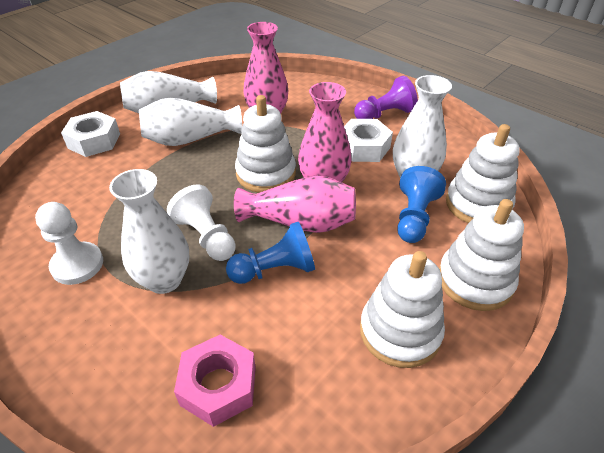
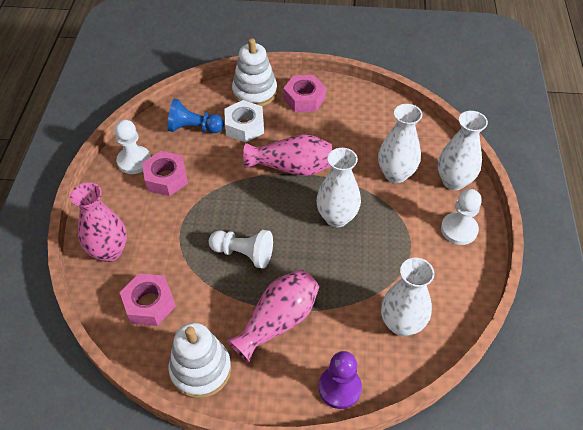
blue pawn: 2 -> 1
pink nut: 1 -> 3
white nut: 2 -> 1
white pawn: 2 -> 3
white stacking toy: 4 -> 2

